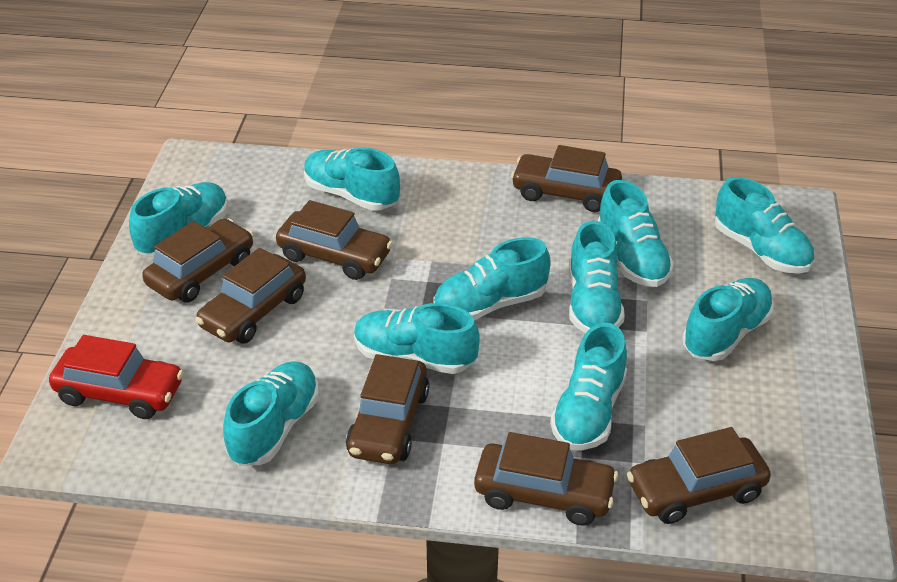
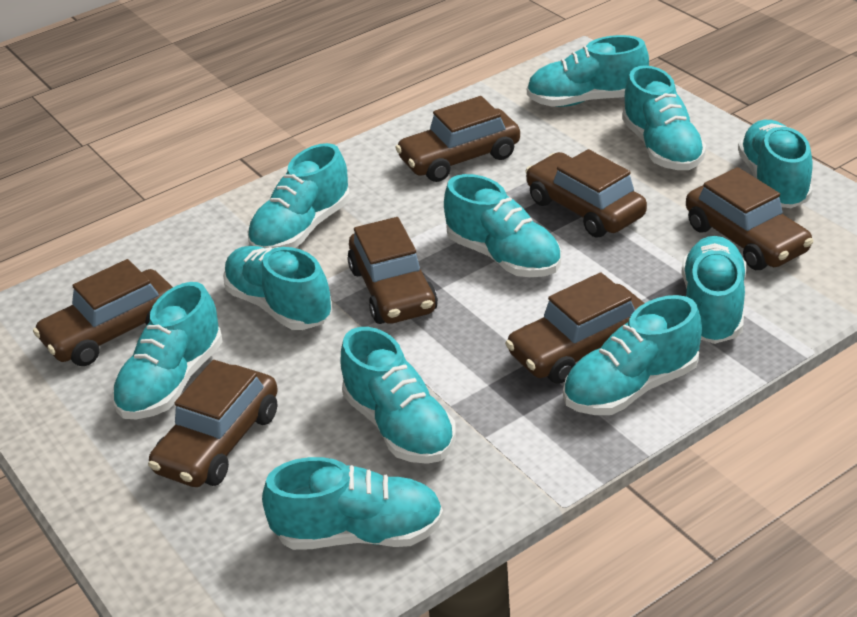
red car: 1 -> 0
turquoise shoe: 10 -> 11

